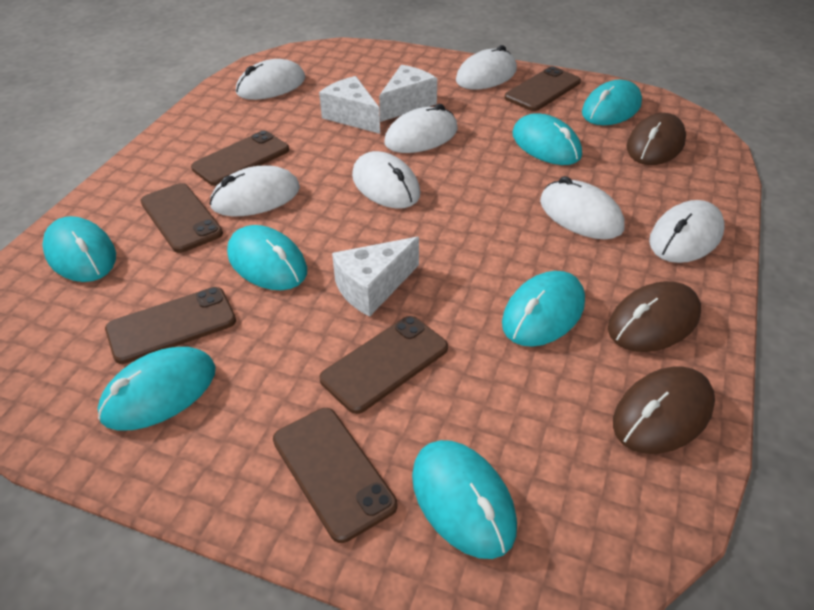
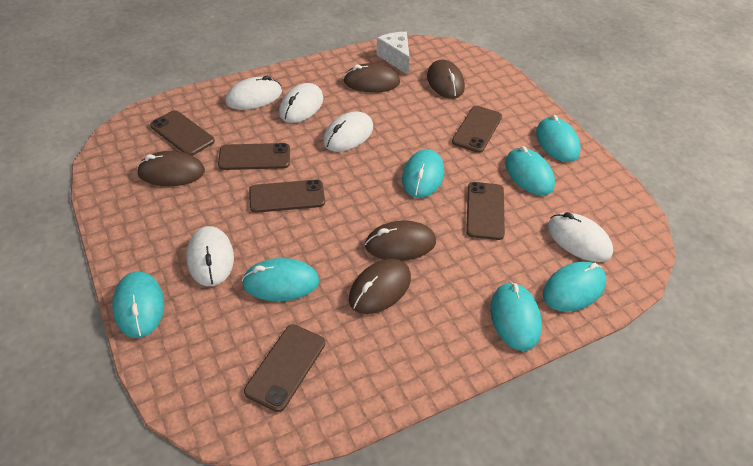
brown mouse: 3 -> 5
white cheese: 3 -> 1
white mouse: 7 -> 5

